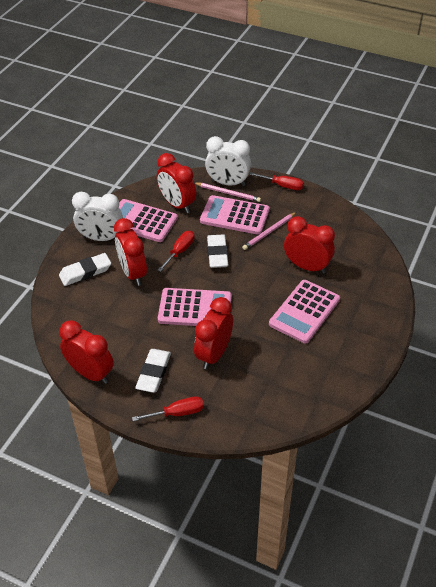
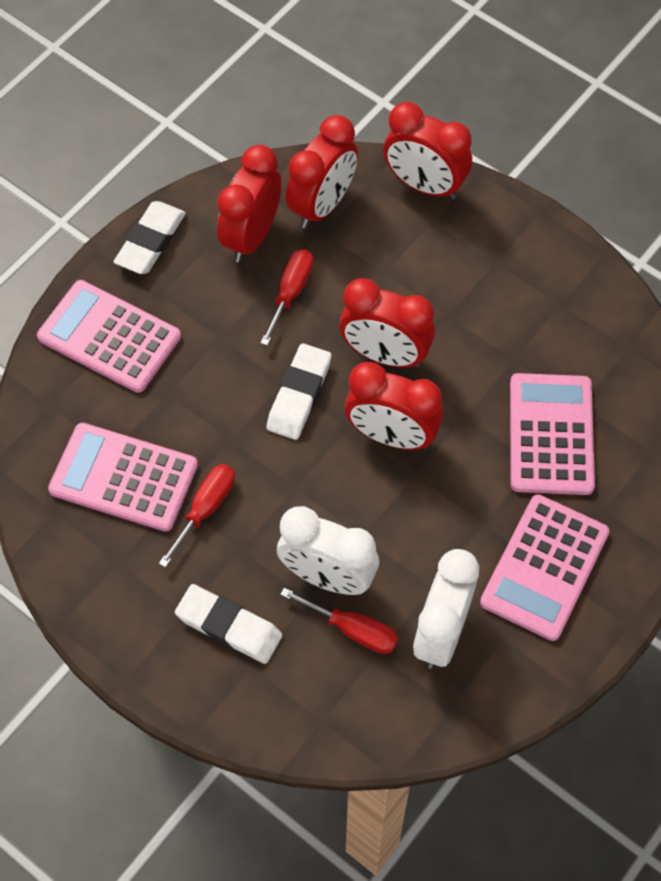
pink pencil: 2 -> 0

